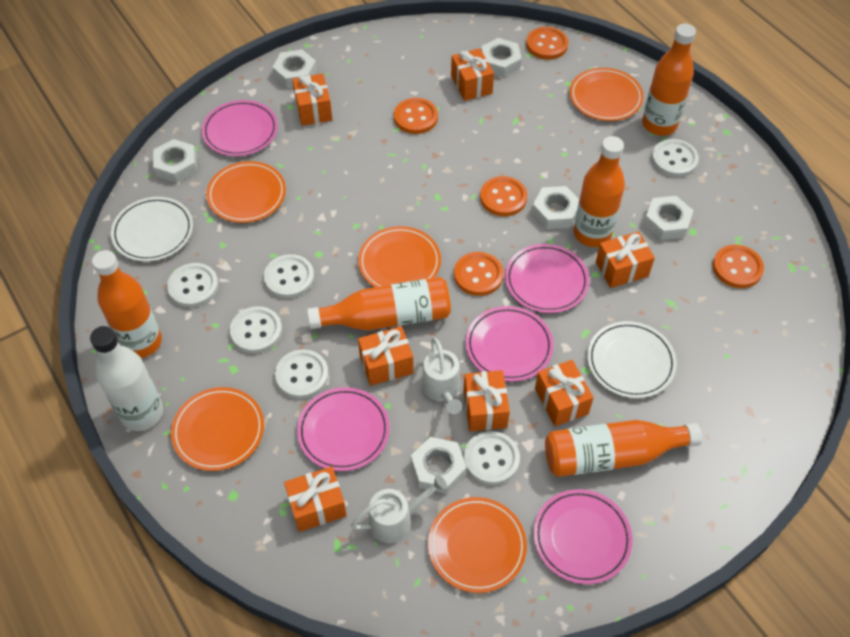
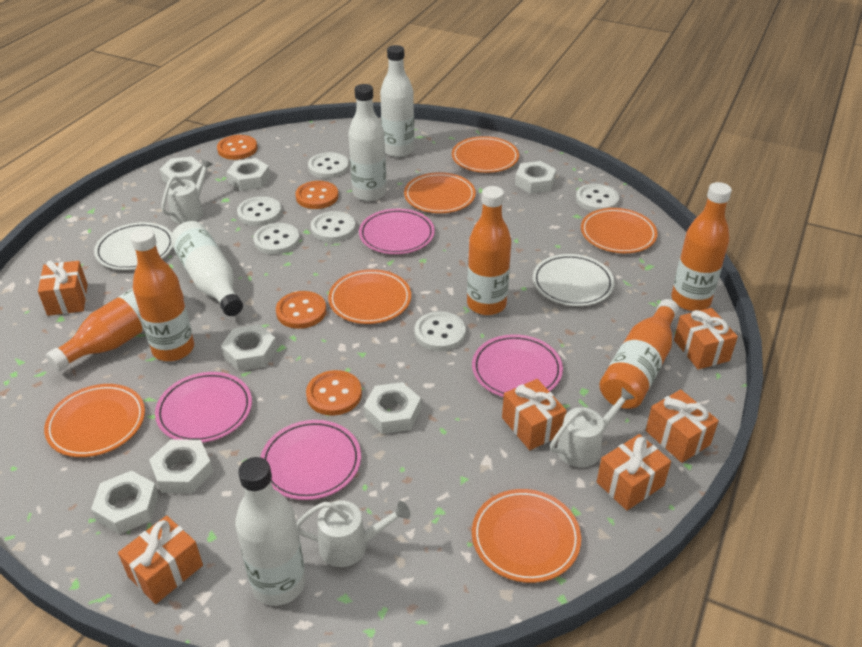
orange button: 5 -> 4
orange gift: 7 -> 6
orange plate: 5 -> 6
pink plate: 5 -> 4
white bottle: 1 -> 4
white nut: 6 -> 7
white watering can: 2 -> 3

